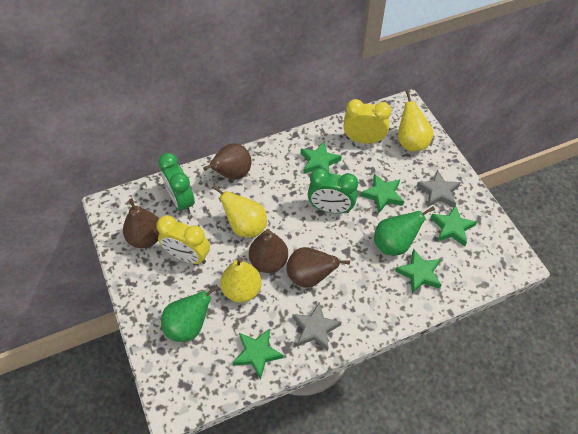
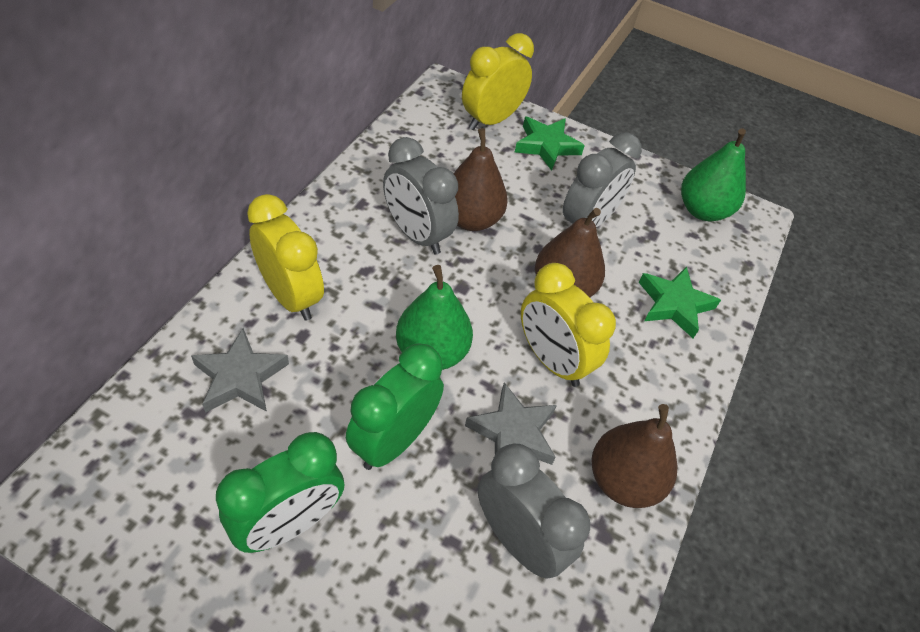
brown pear: 4 -> 3
green star: 5 -> 2
grey clock: 0 -> 3
yellow clock: 2 -> 3
yellow pear: 3 -> 0

